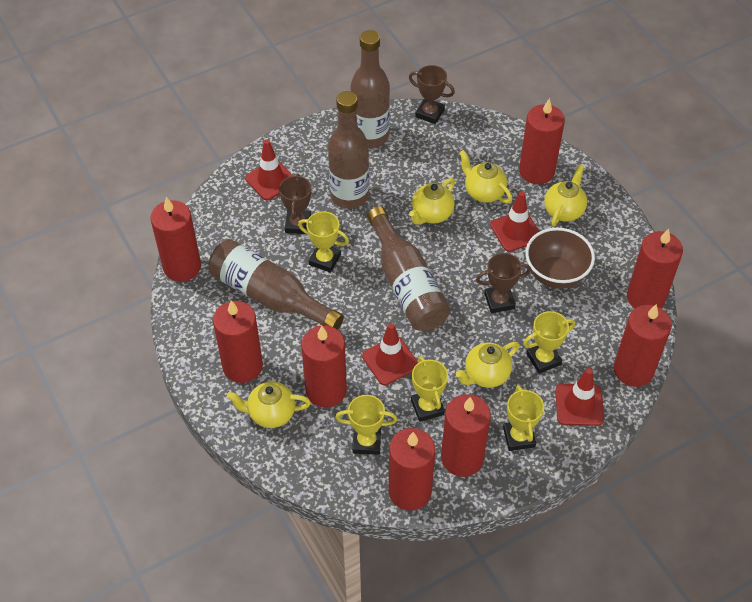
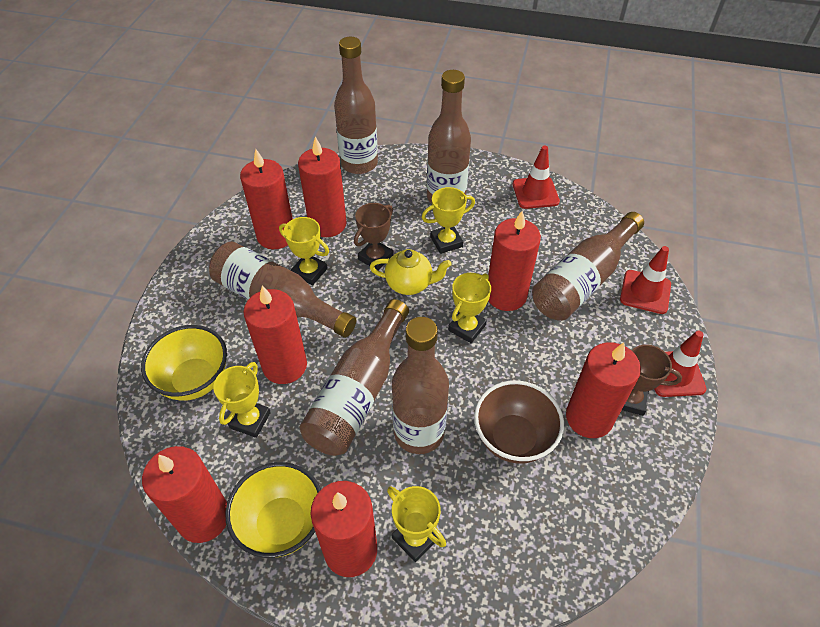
brown bottle: 4 -> 6
brown trophy: 3 -> 2
red candle: 8 -> 7
red traffic cone: 4 -> 3
yellow bowl: 0 -> 2
yellow teapot: 5 -> 1

